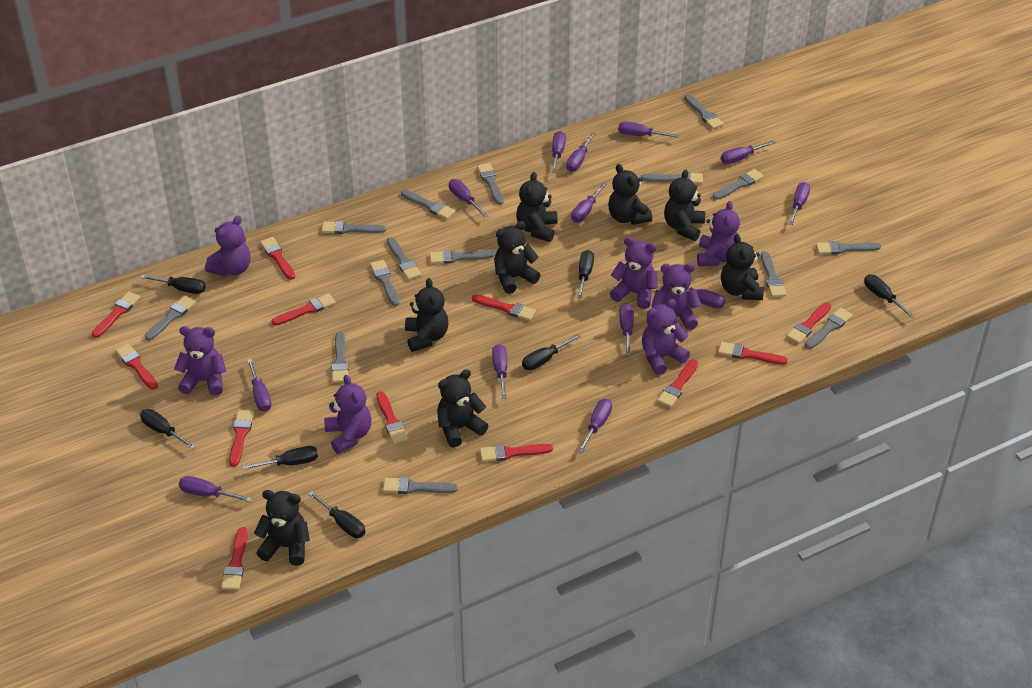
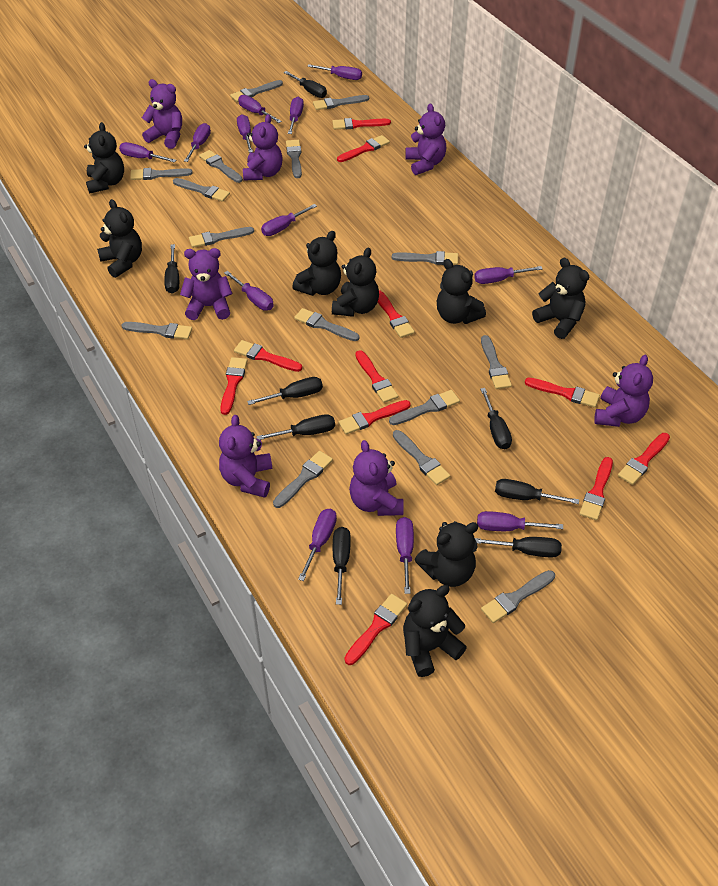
black screwdriver: 7 -> 8
purple screwdriver: 13 -> 12
red brush: 12 -> 11

